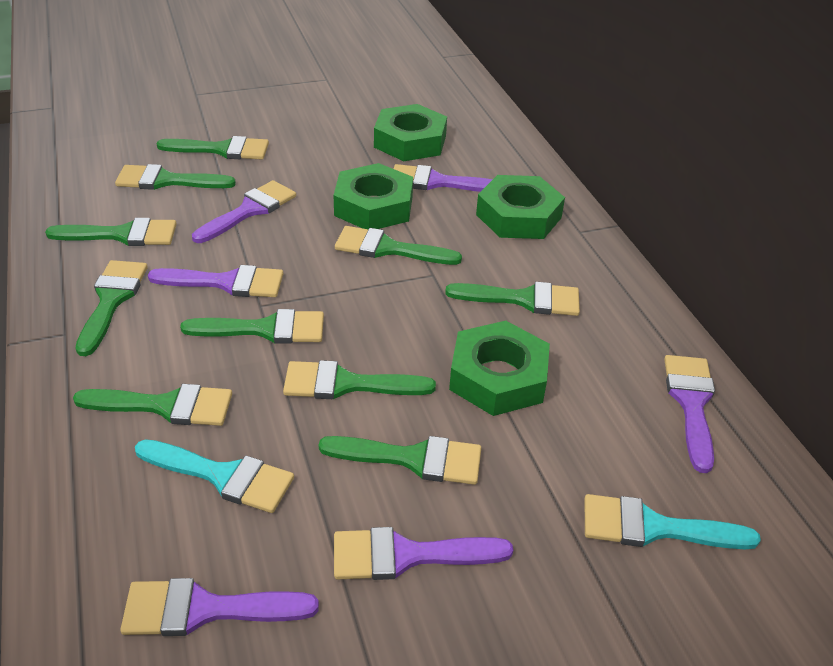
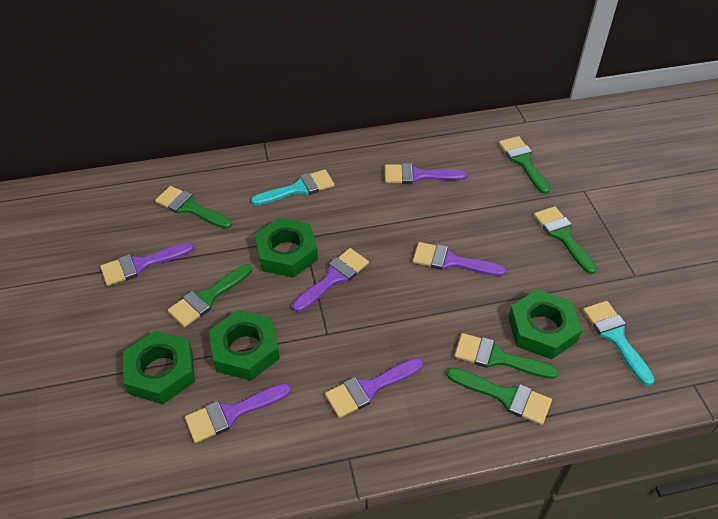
green brush: 10 -> 6

